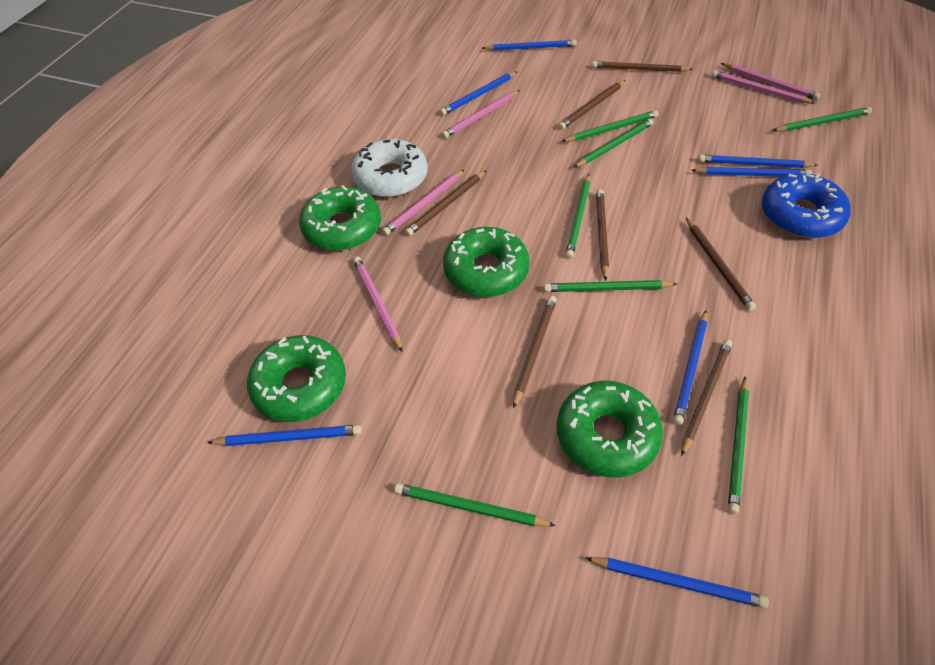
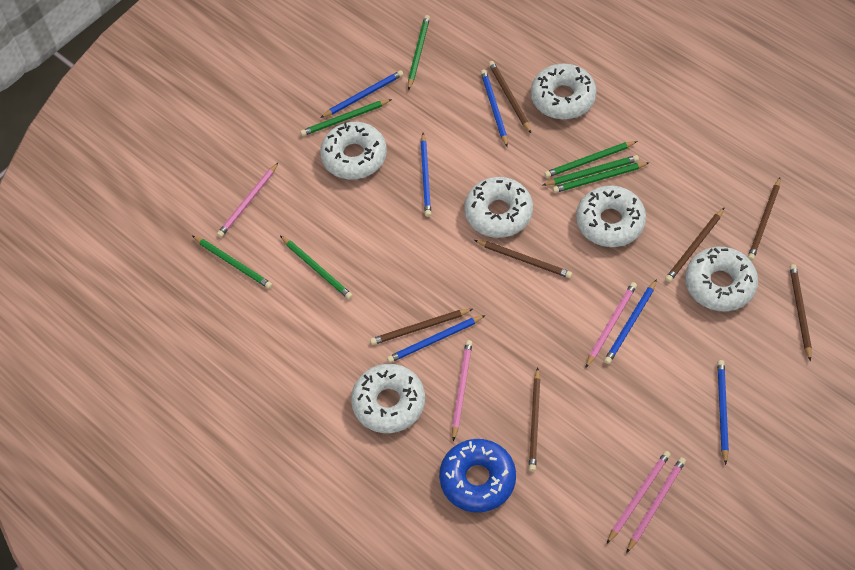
blue pencil: 7 -> 6
green donut: 4 -> 0
white donut: 1 -> 6

